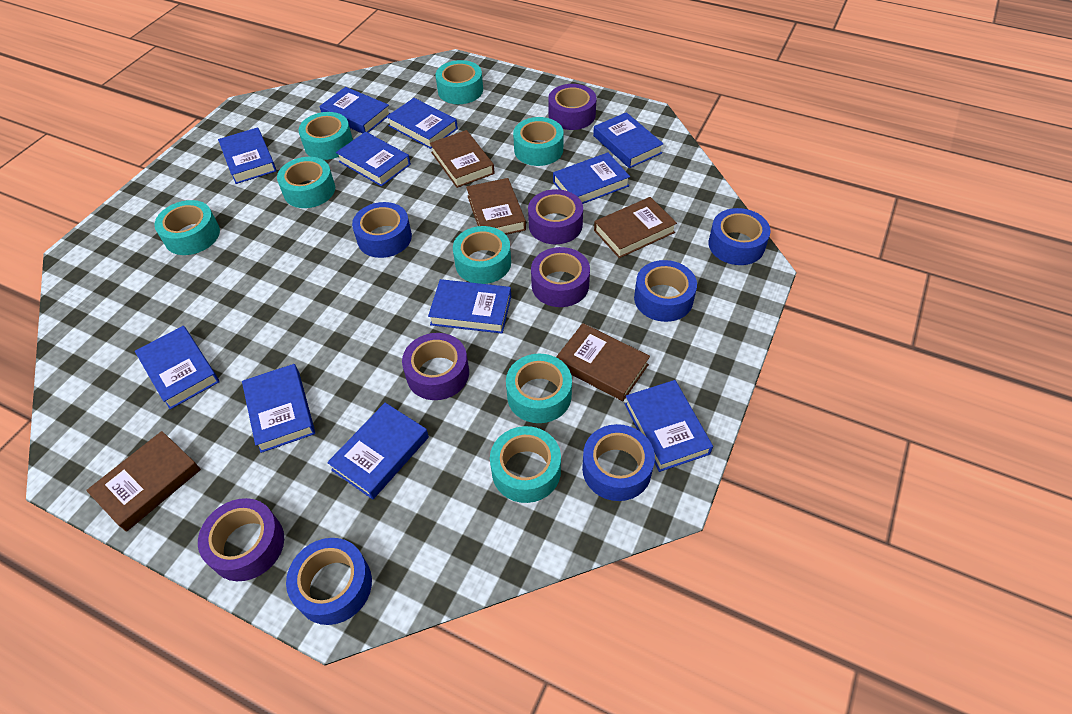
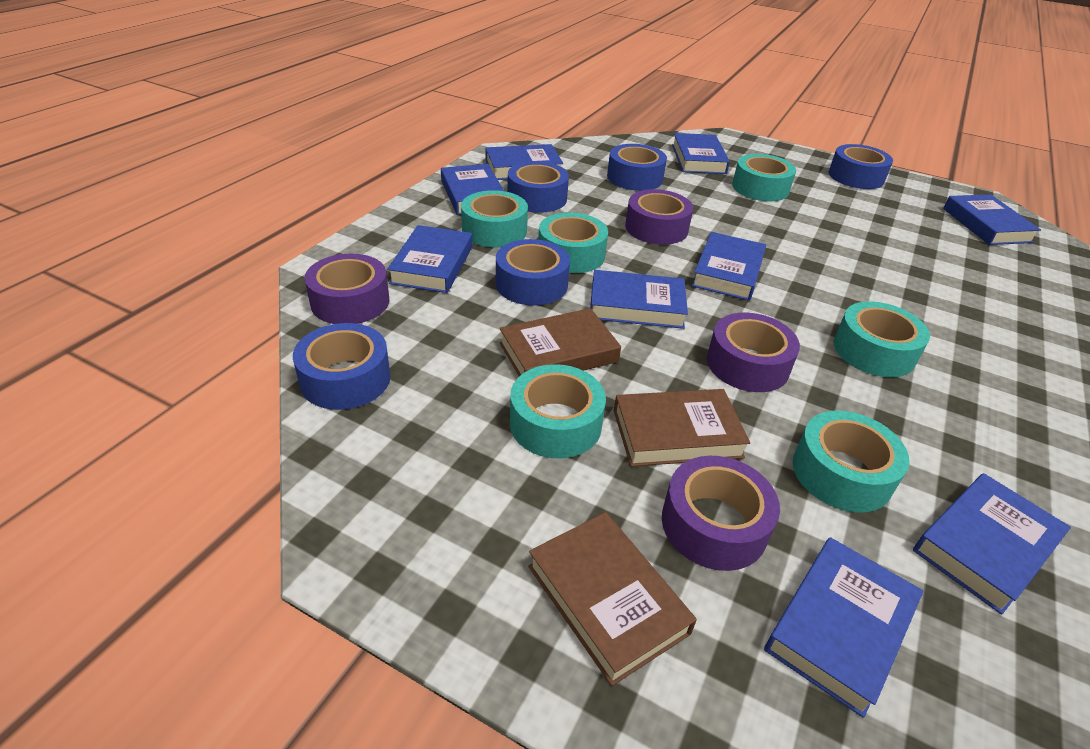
blue book: 11 -> 9
brown book: 5 -> 3
purple tape: 5 -> 4
turquoise tape: 8 -> 6

